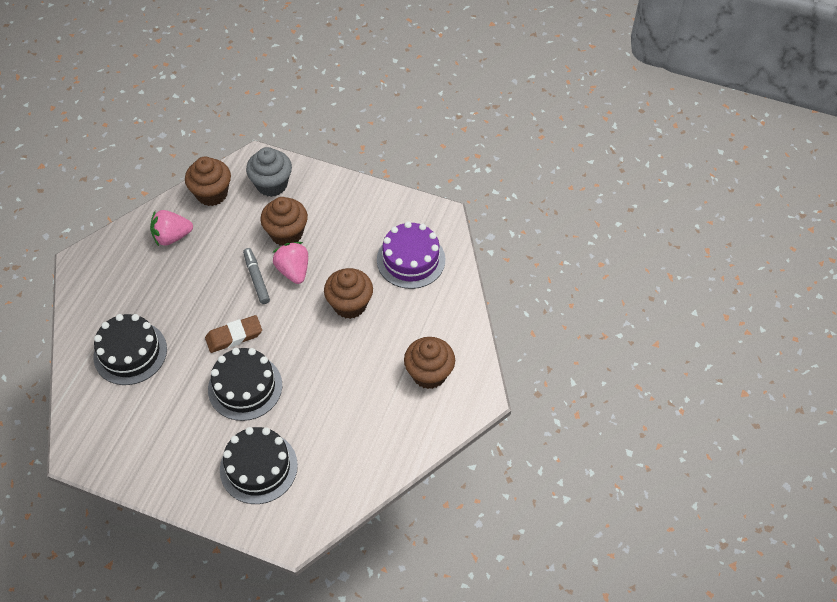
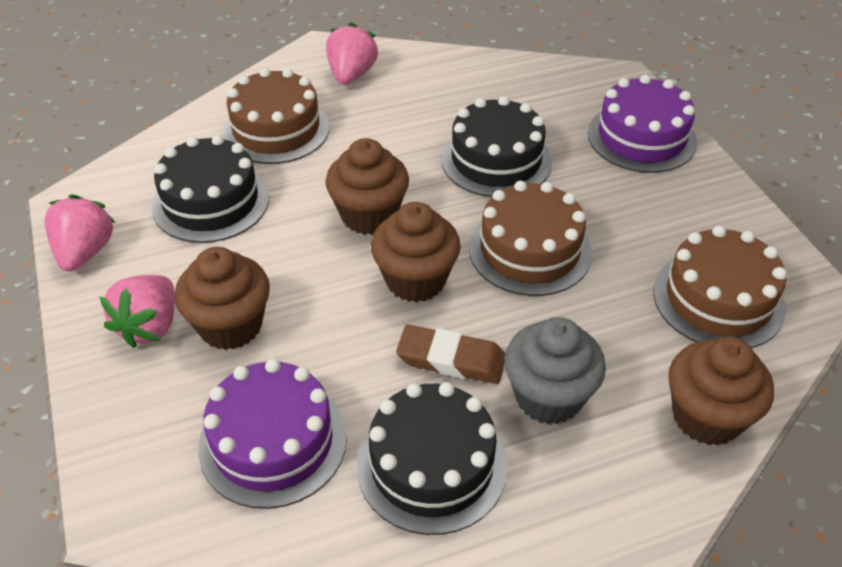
brown cake: 0 -> 3
grey marker: 1 -> 0
pink strawberry: 2 -> 3
purple cake: 1 -> 2

